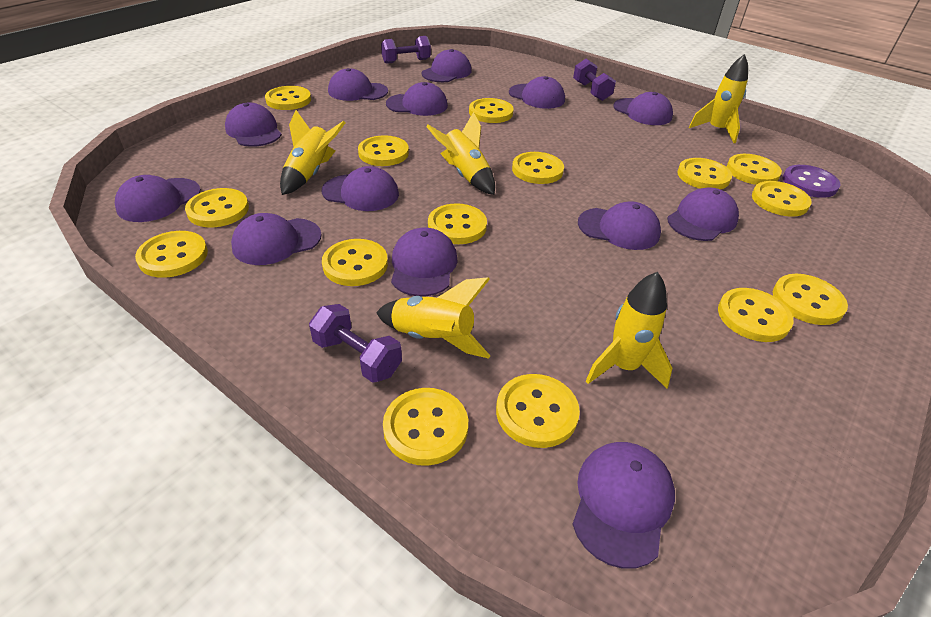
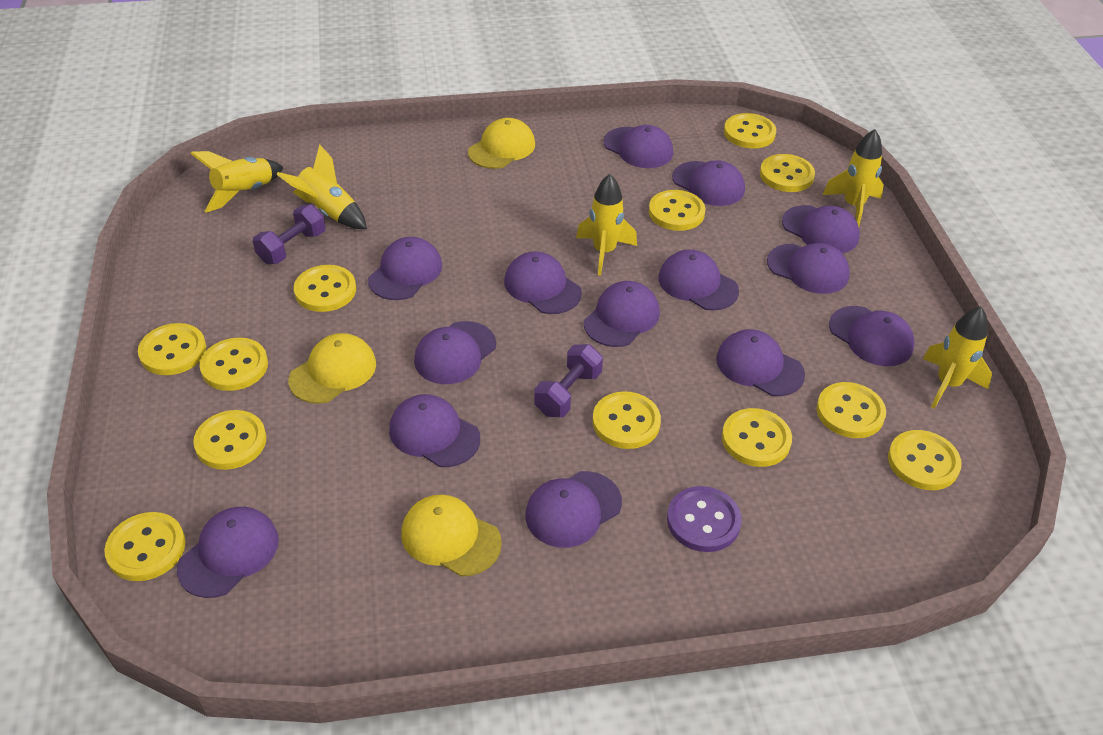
purple cap: 13 -> 14
purple dumbbell: 3 -> 2
yellow button: 15 -> 12
yellow cap: 0 -> 3

